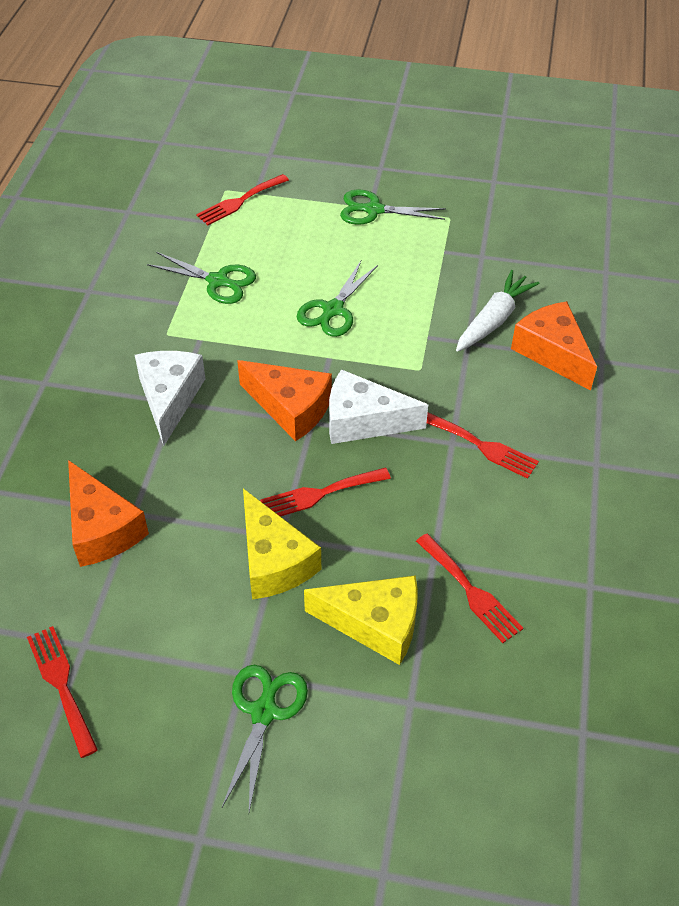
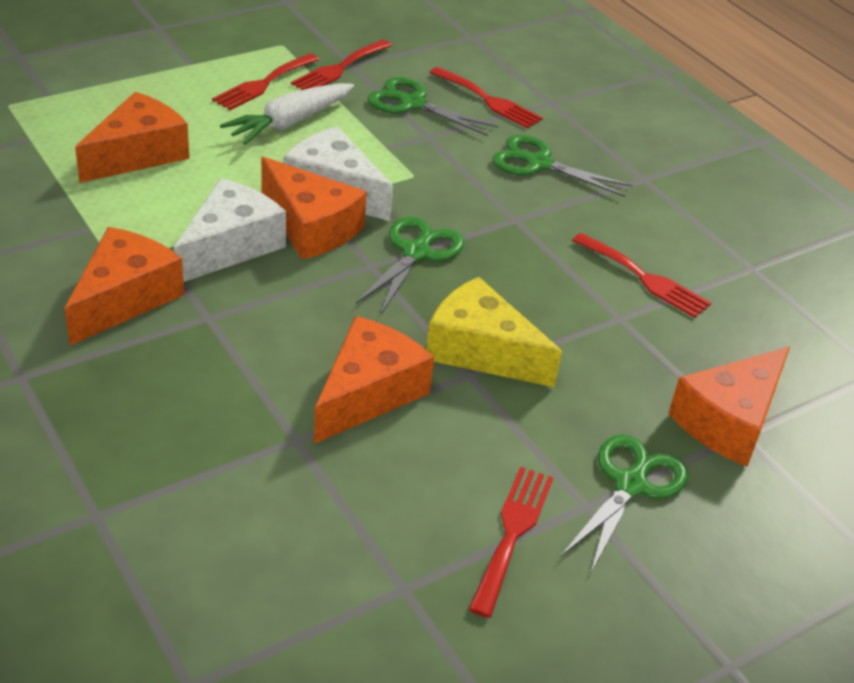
orange cheese: 3 -> 5
yellow cheese: 2 -> 1

